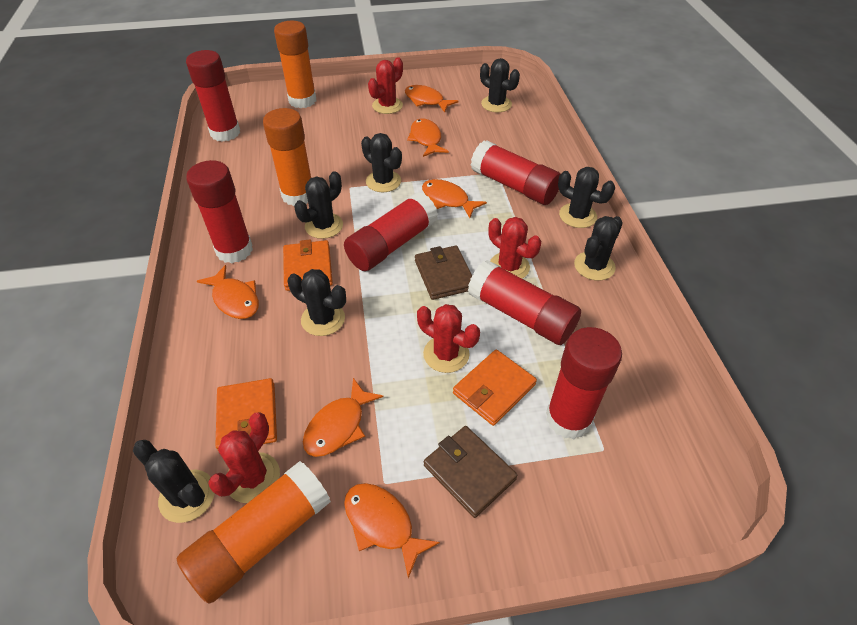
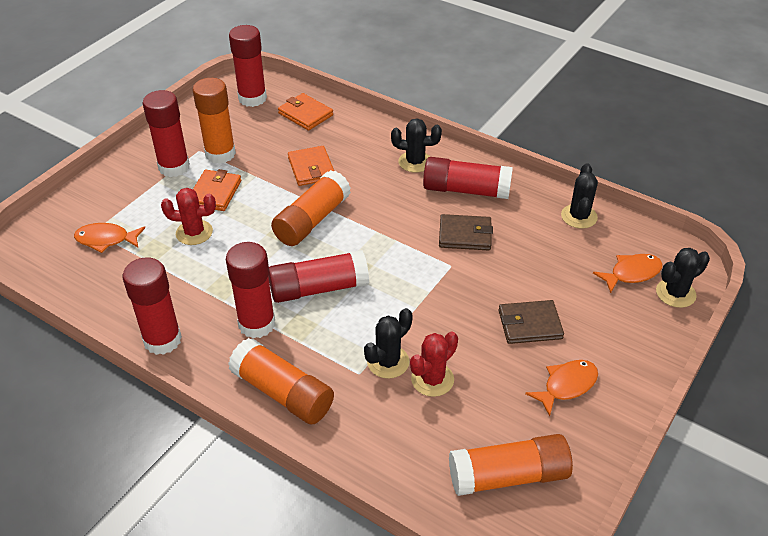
black cactus: 7 -> 4
orange fish: 6 -> 3
orange glue stick: 3 -> 4
red cactus: 4 -> 2

